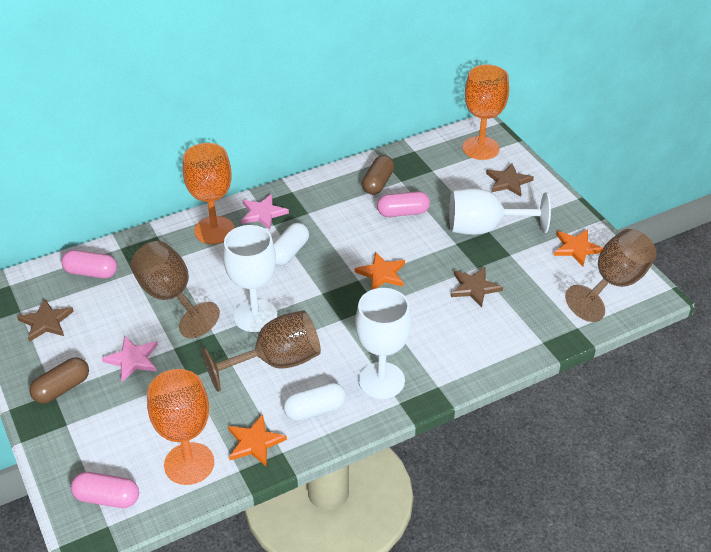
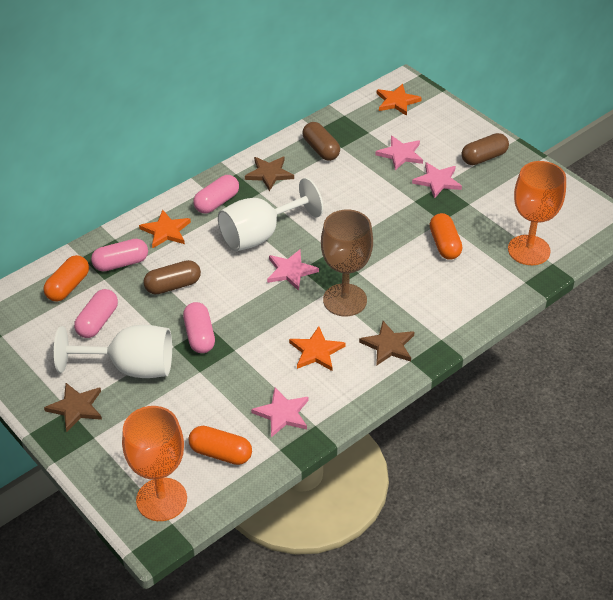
brown capsule: 2 -> 3
brown goblet: 3 -> 1
orange capsule: 0 -> 3
orange goblet: 3 -> 2
pink capsule: 3 -> 4
pink star: 2 -> 4
white capsule: 2 -> 0
white goblet: 3 -> 2

